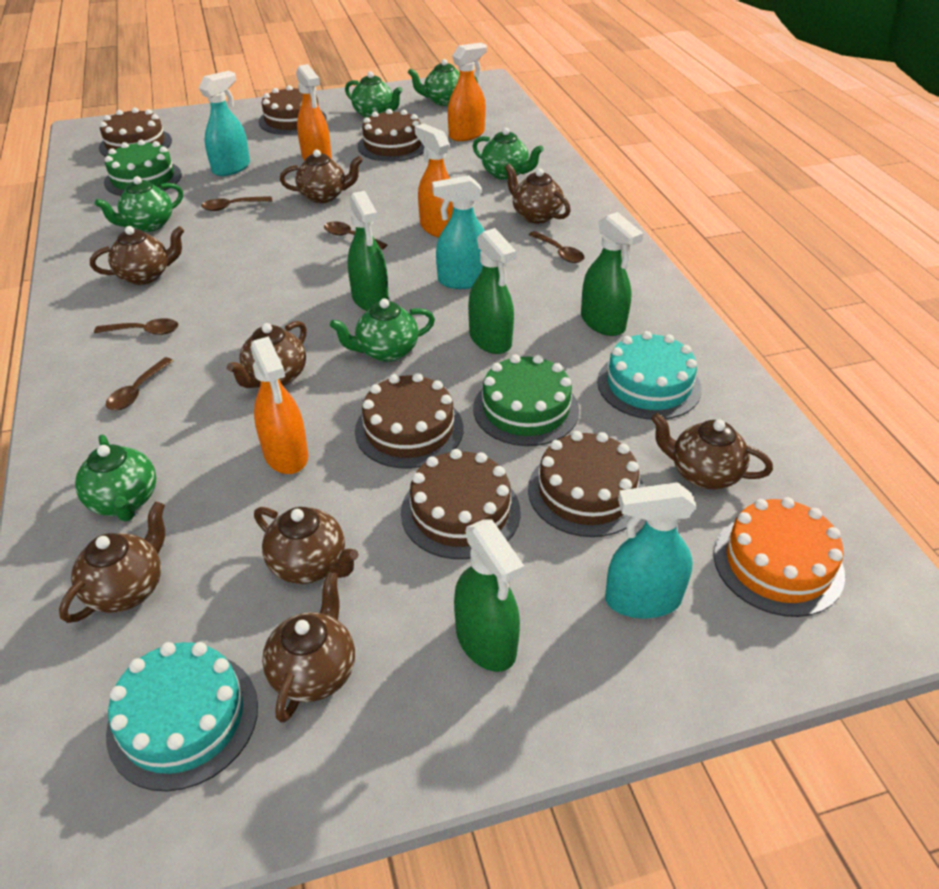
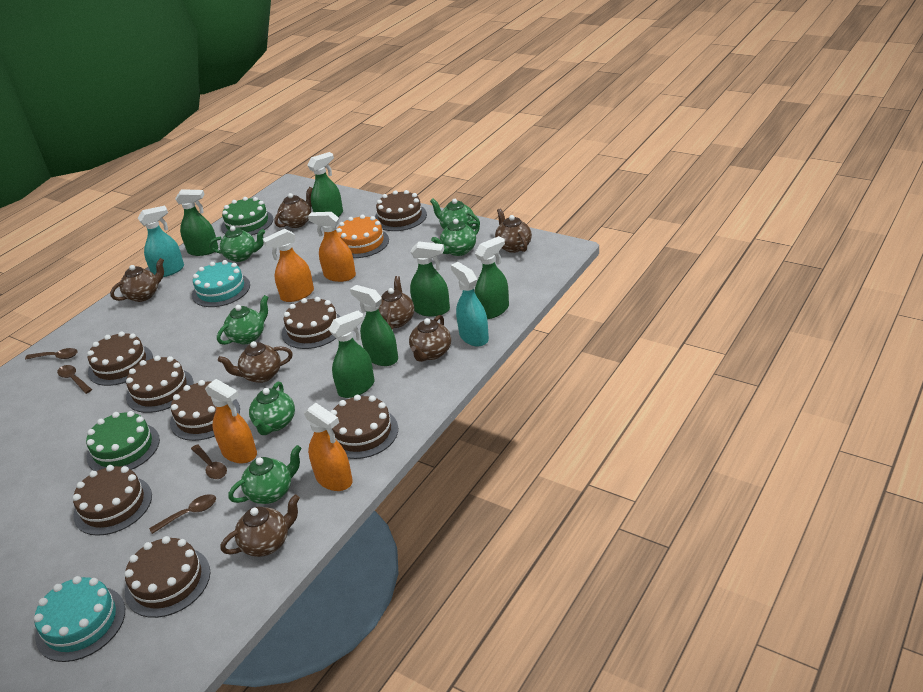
brown cake: 6 -> 8
brown spoon: 5 -> 4
brown teapot: 8 -> 7
green spray bottle: 4 -> 6
turquoise spray bottle: 3 -> 2

